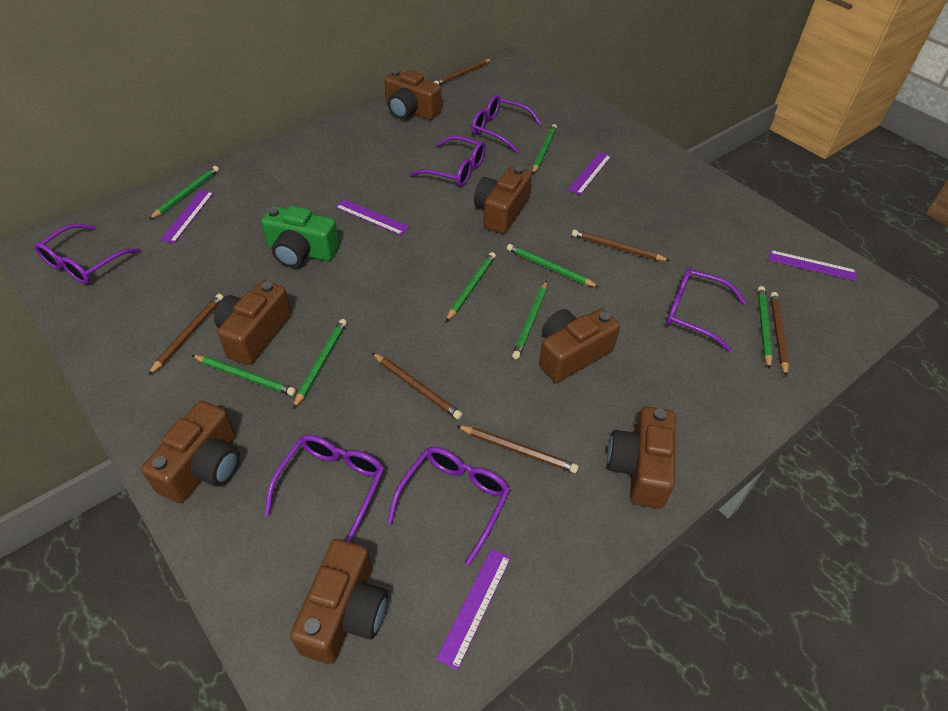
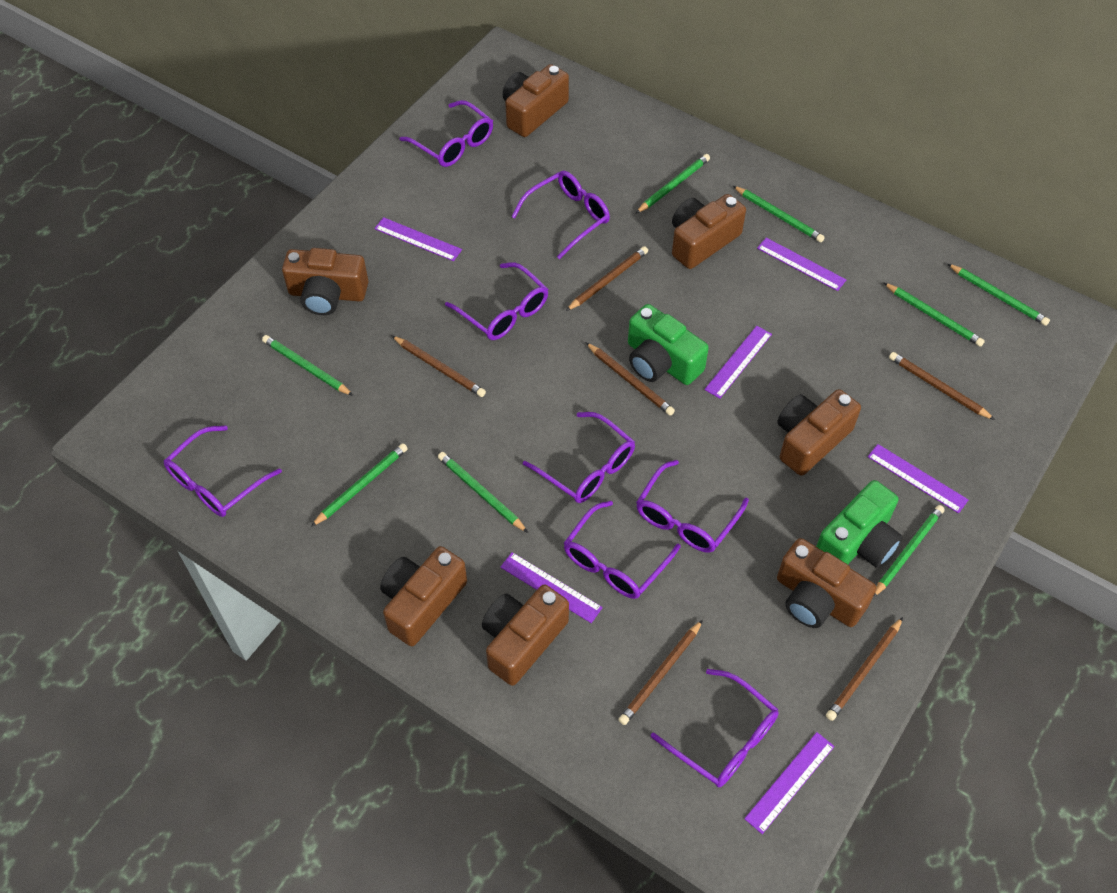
green camera: 1 -> 2
purple glasses: 6 -> 8
purple ruler: 5 -> 6

